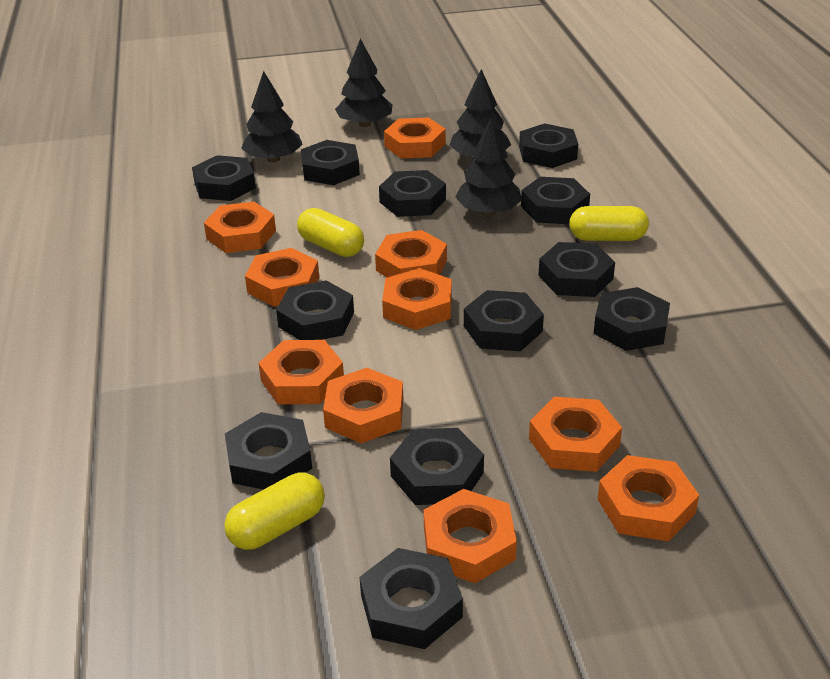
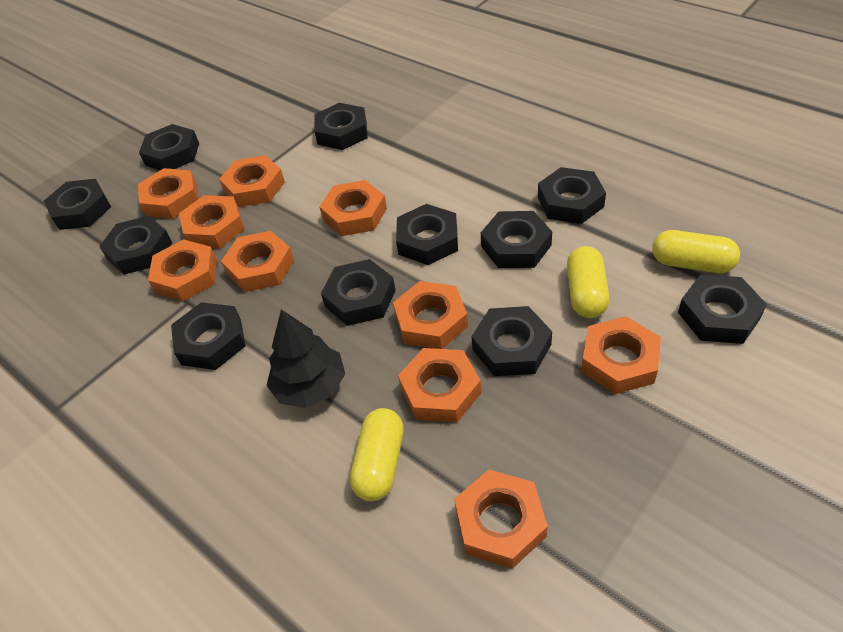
black nut: 12 -> 11
black tree: 4 -> 1

